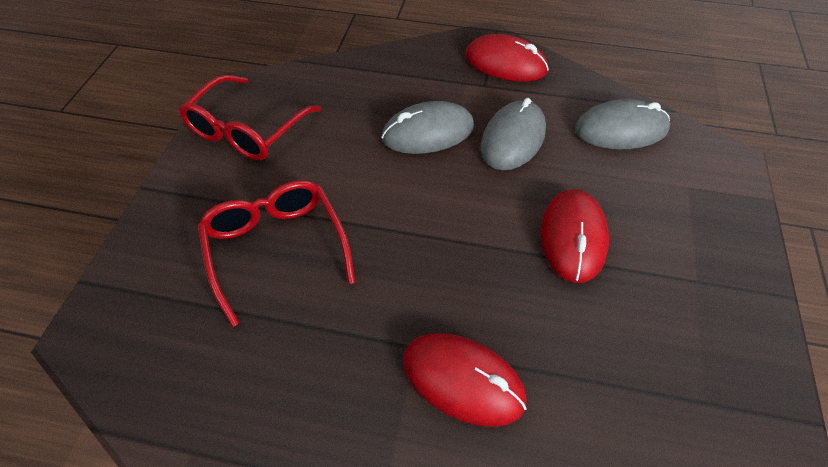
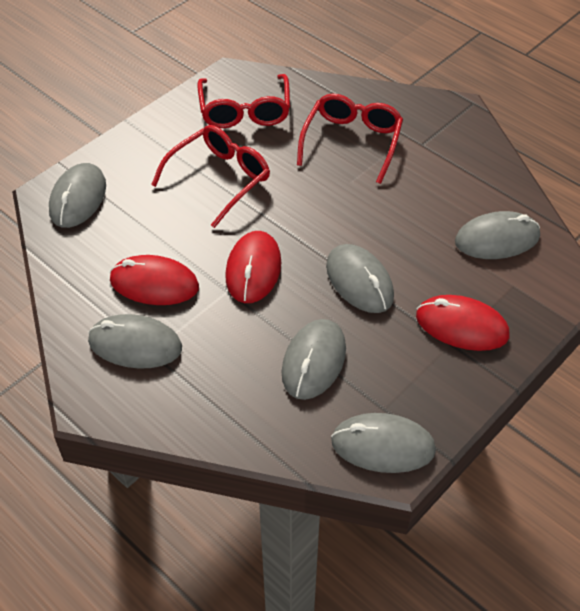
grey mouse: 3 -> 6
red glasses: 2 -> 3

